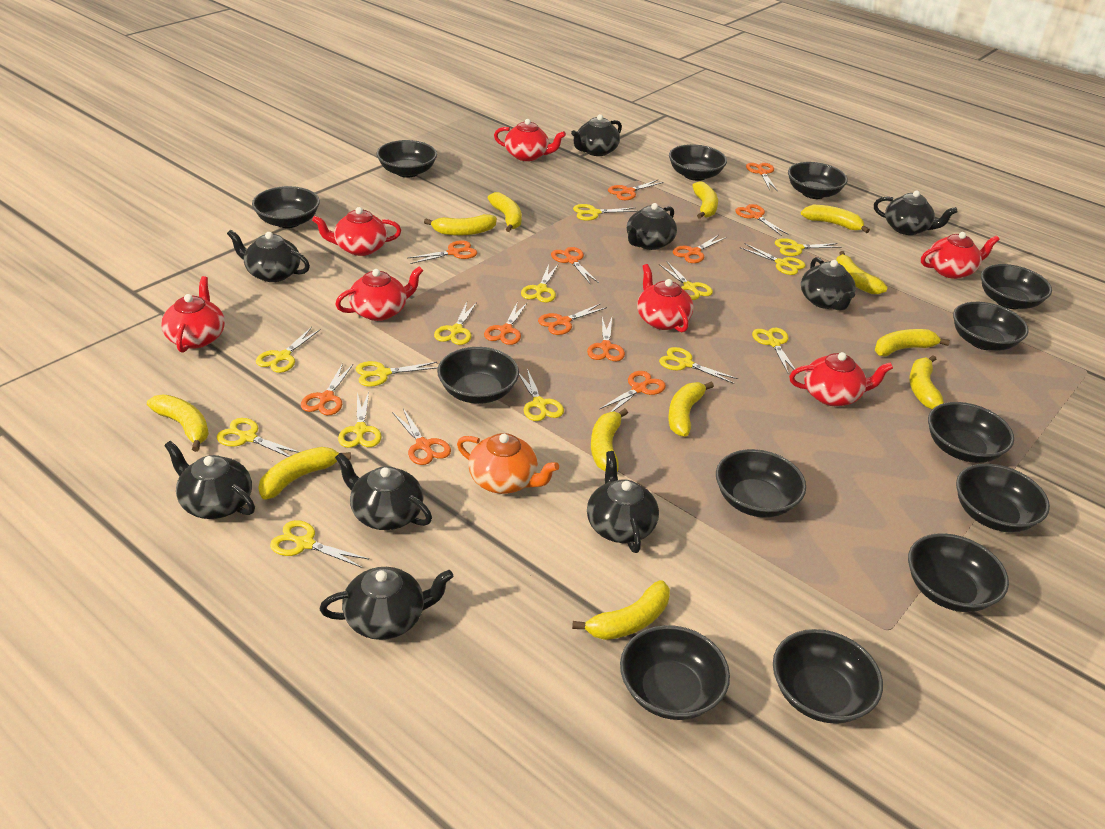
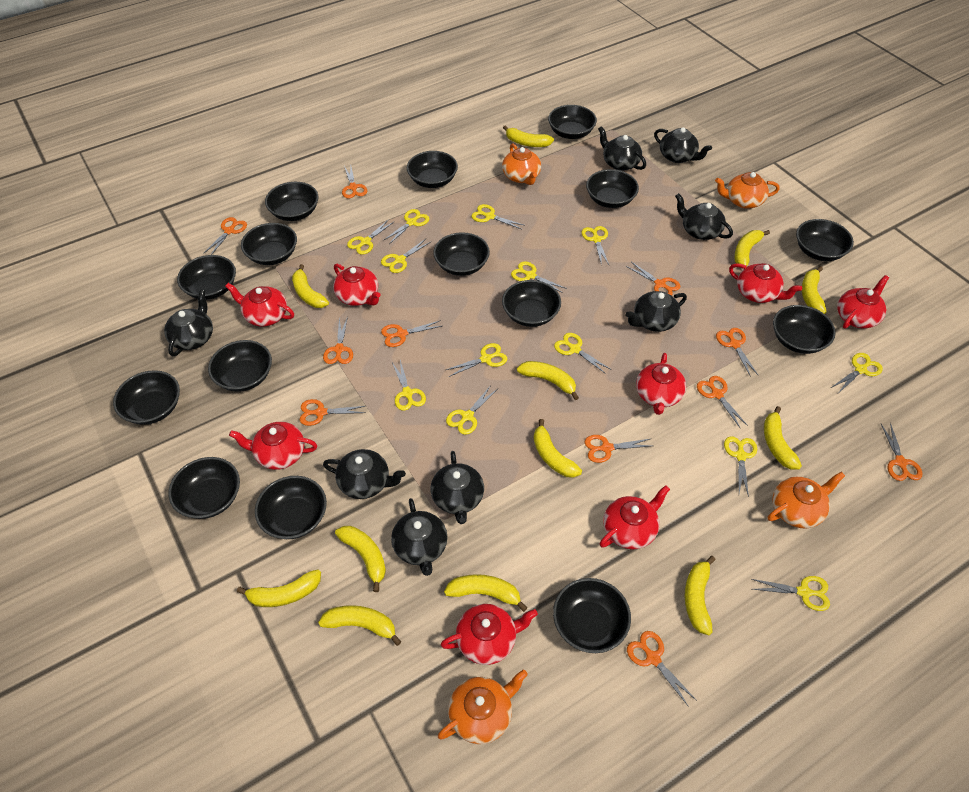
black bowl: 13 -> 15
black teapot: 9 -> 8
orange scissors: 12 -> 11
orange teapot: 1 -> 4
red teapot: 7 -> 8
yellow scissors: 14 -> 13

